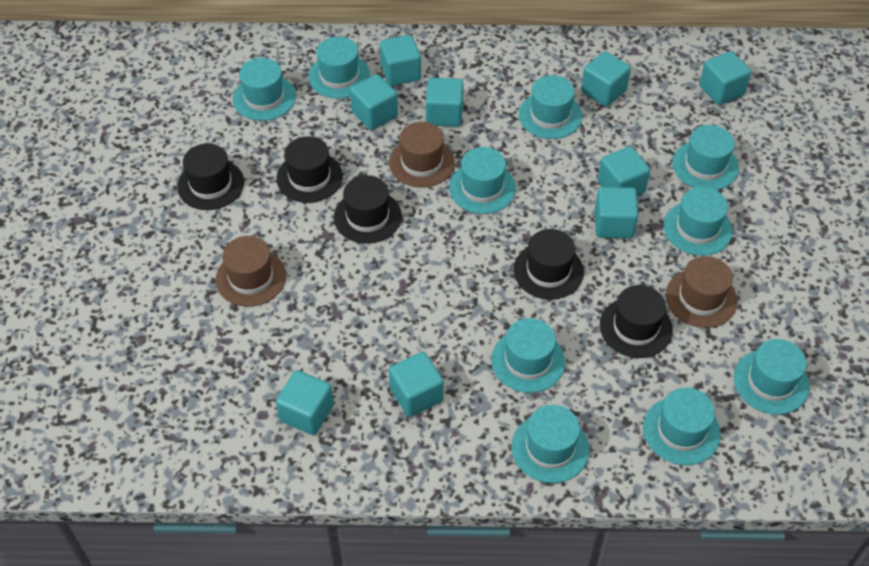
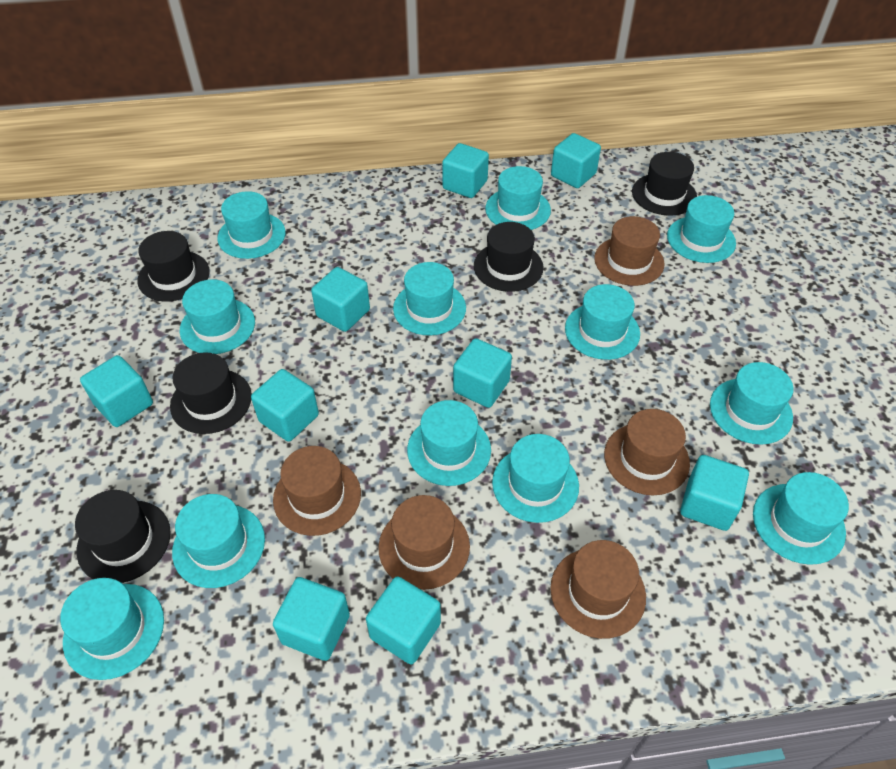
brown hat: 3 -> 5
turquoise hat: 10 -> 12

